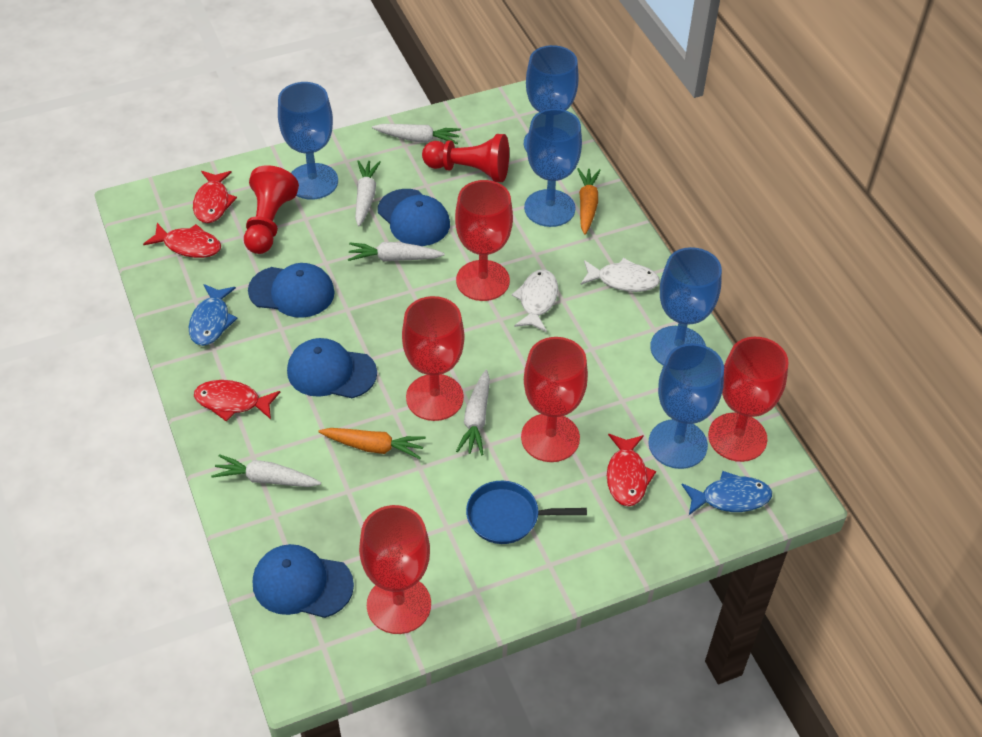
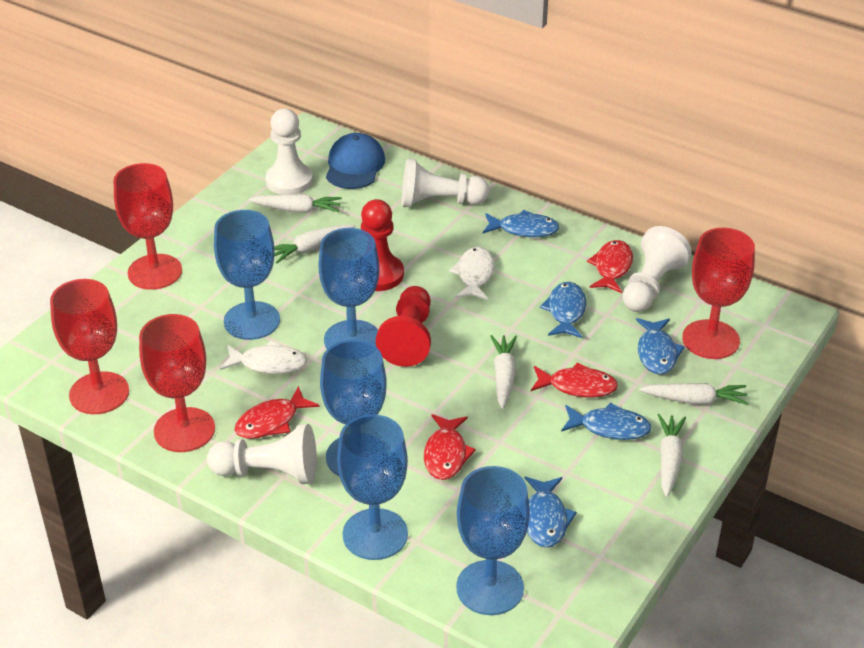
blue cap: 4 -> 1
blue fish: 2 -> 5
blue pan: 1 -> 0
orange carrot: 2 -> 0
red goblet: 5 -> 4
white pawn: 0 -> 4

